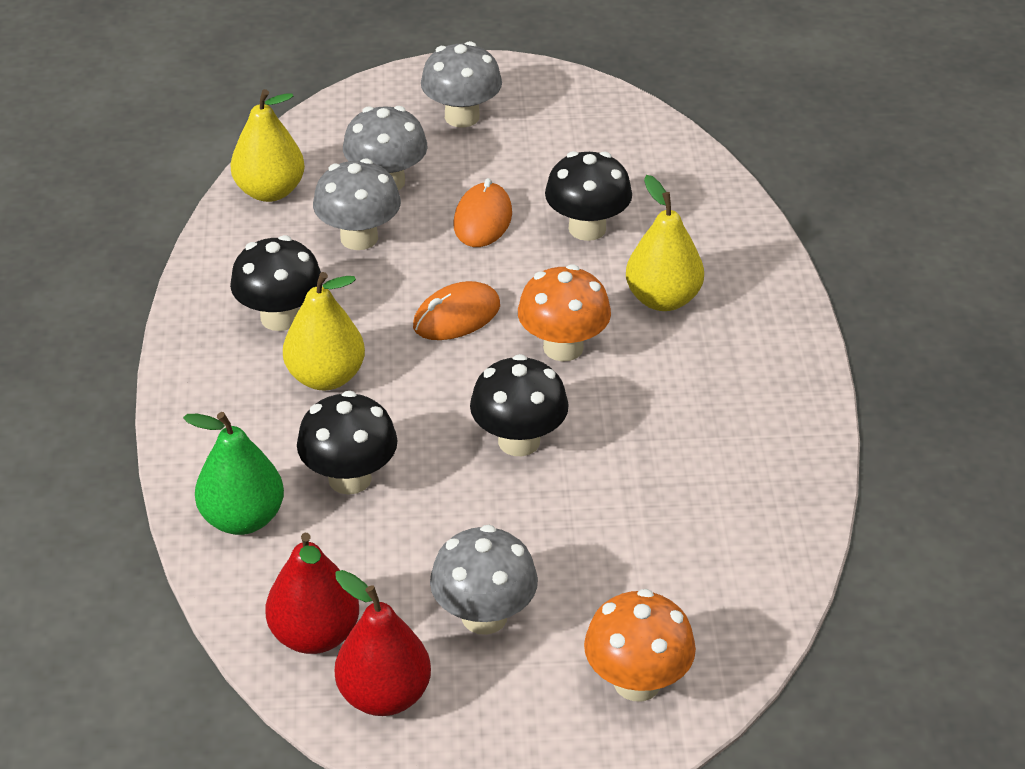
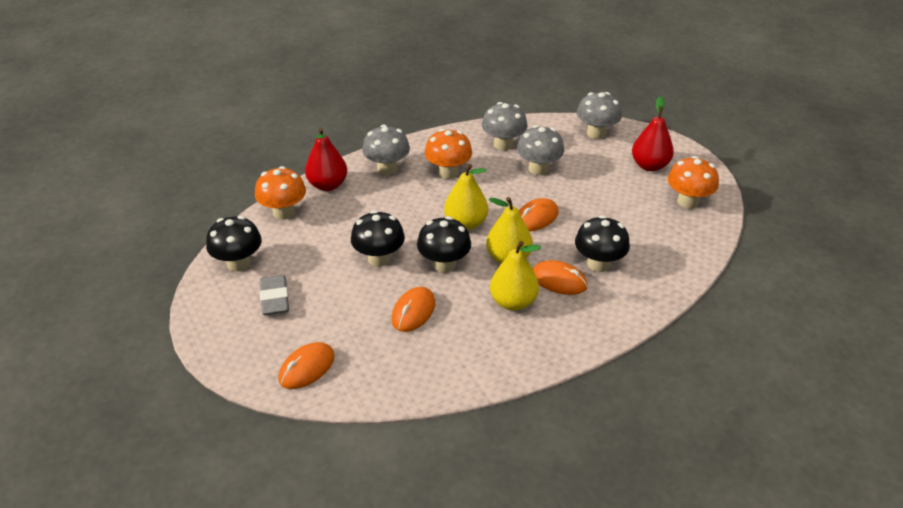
green pear: 1 -> 0
grey eraser: 0 -> 1
orange mouse: 2 -> 4
orange mushroom: 2 -> 3

